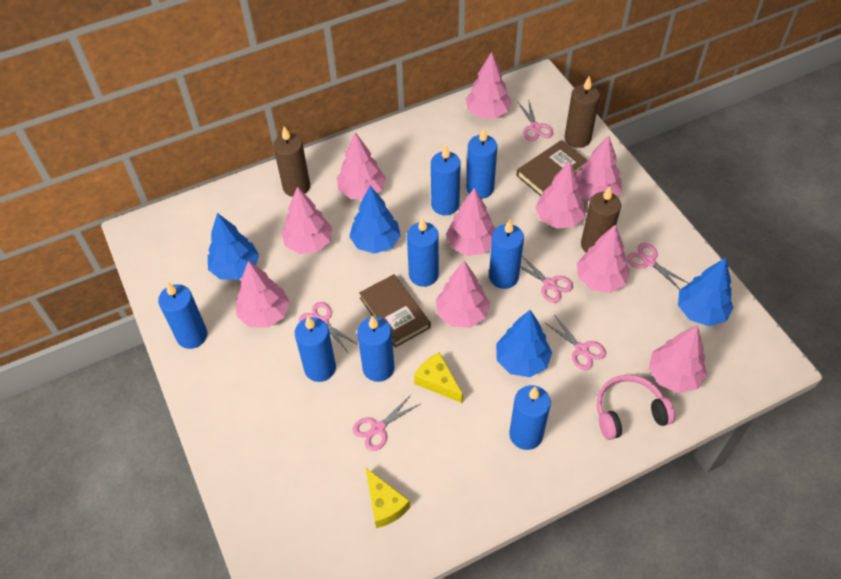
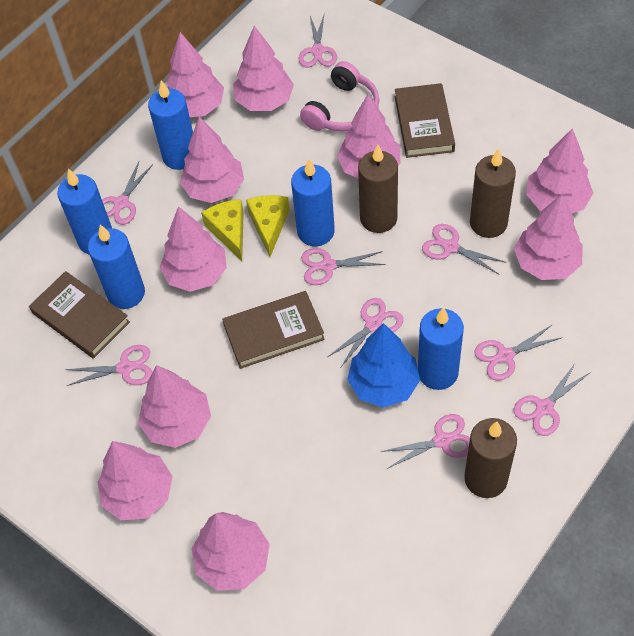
blue candle: 8 -> 5
blue tree: 4 -> 1
brown book: 2 -> 3
pink scissors: 6 -> 9

